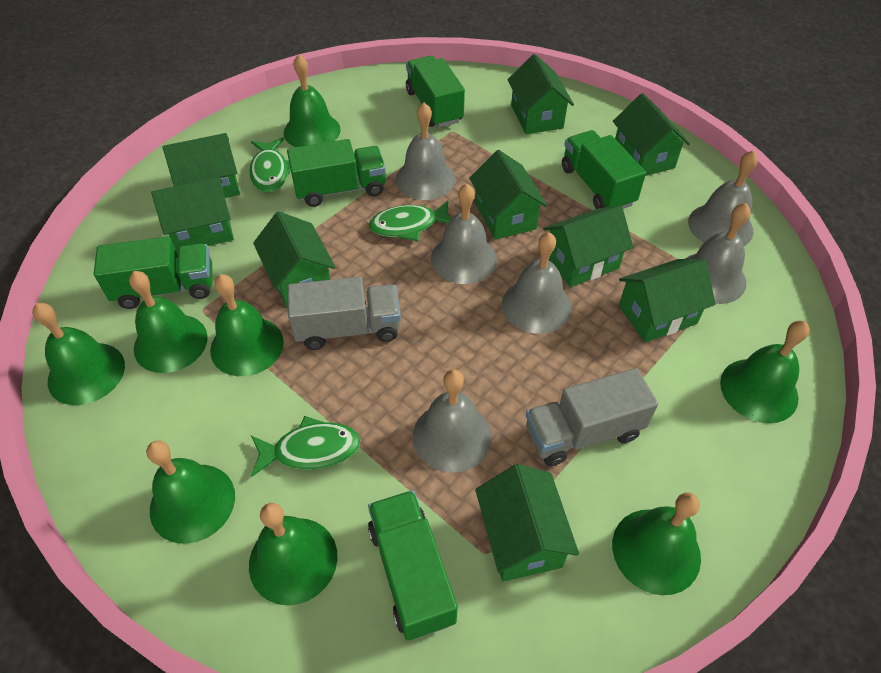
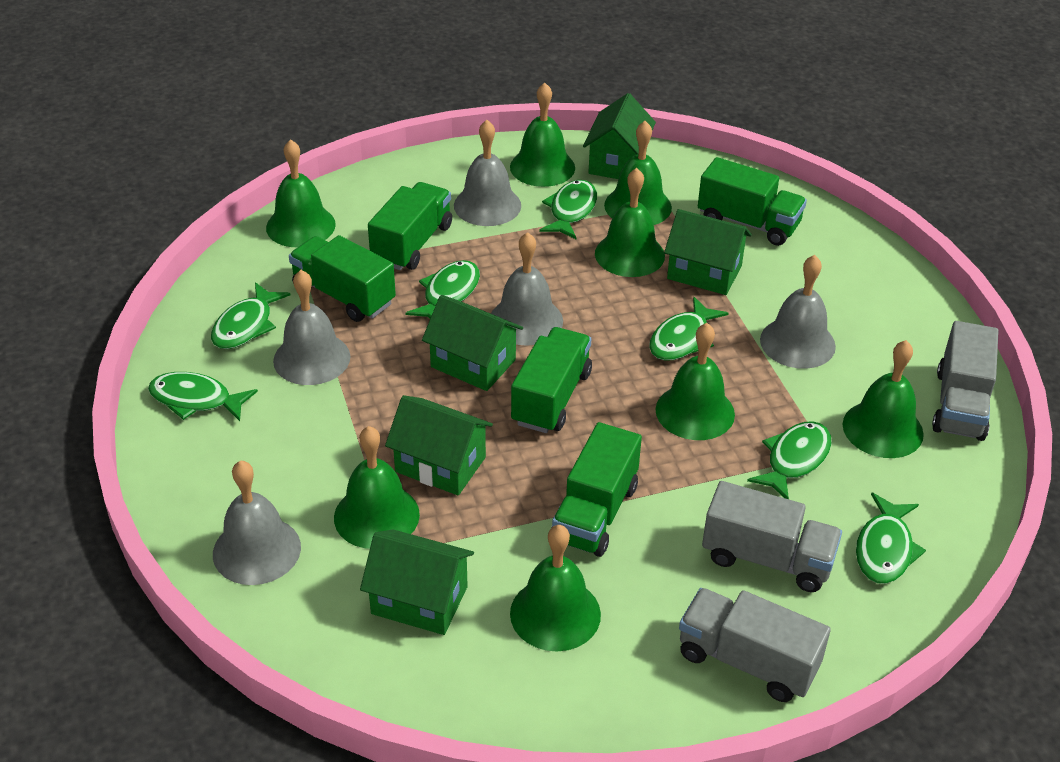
green fish: 3 -> 7
green house: 9 -> 5
grey bell: 6 -> 5
grey truck: 2 -> 3

